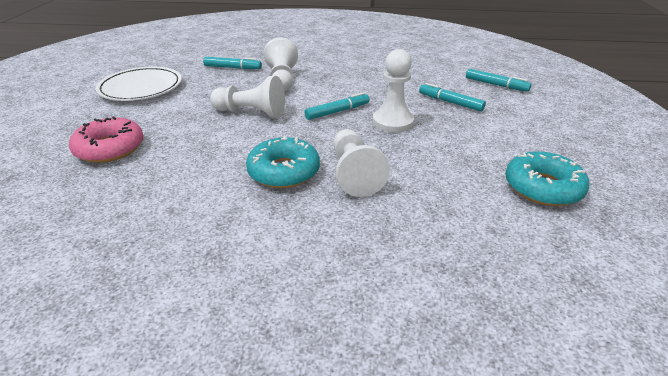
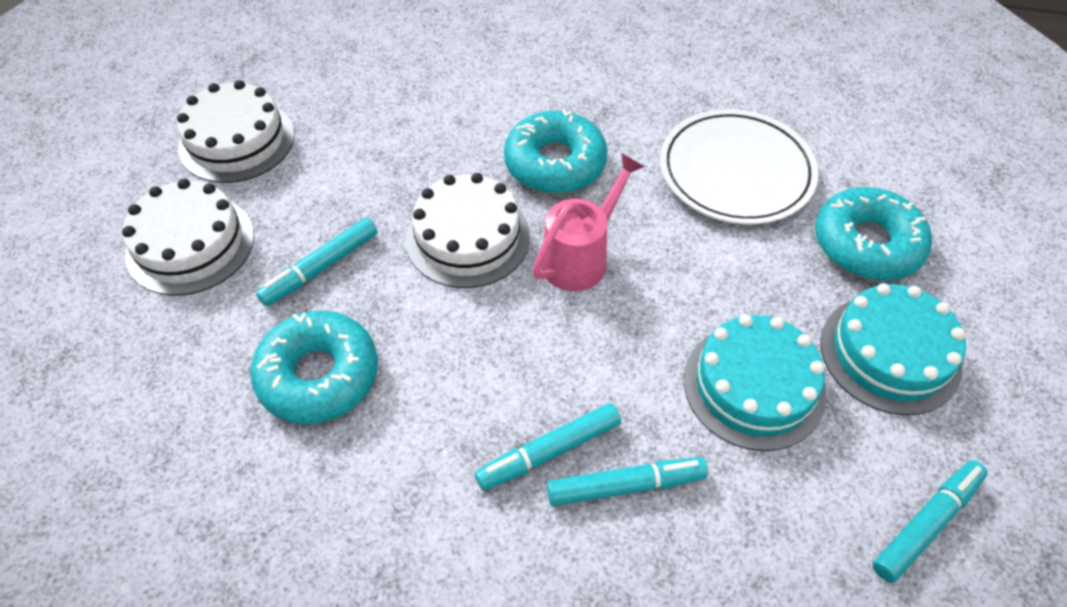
pink donut: 1 -> 0
pink watering can: 0 -> 1
turquoise cake: 0 -> 2
turquoise donut: 2 -> 3
white cake: 0 -> 3
white pawn: 4 -> 0

